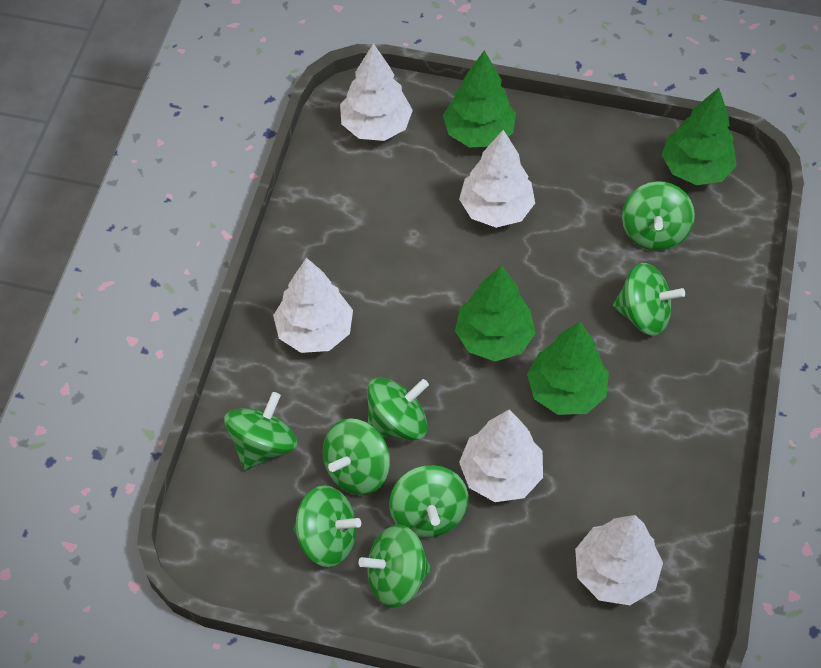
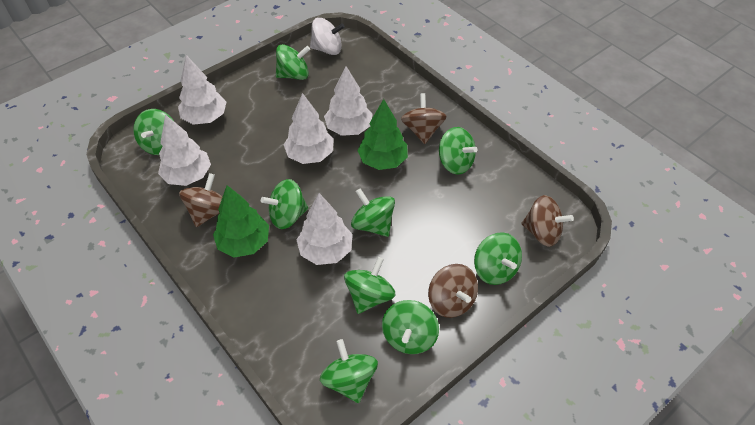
brown spinning top: 0 -> 4
green spinning top: 8 -> 9
green tree: 4 -> 2
white spinning top: 0 -> 1

